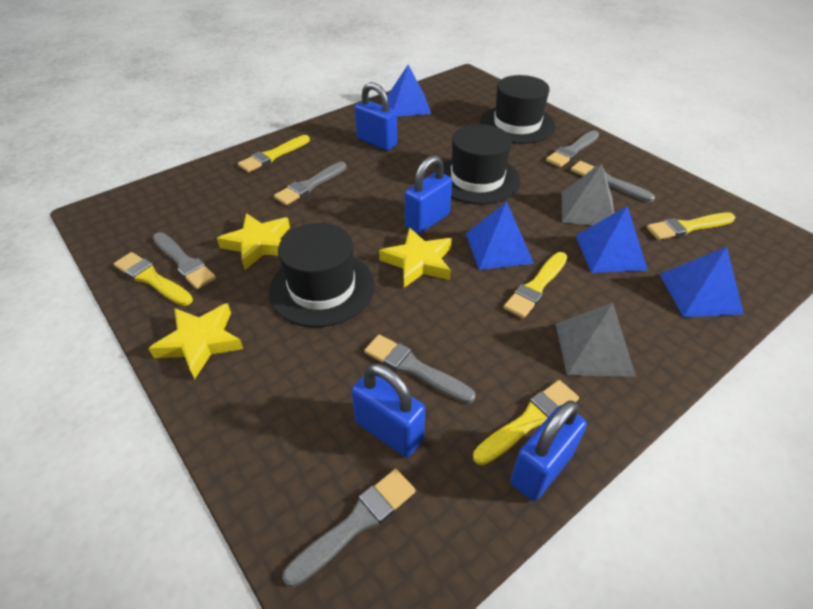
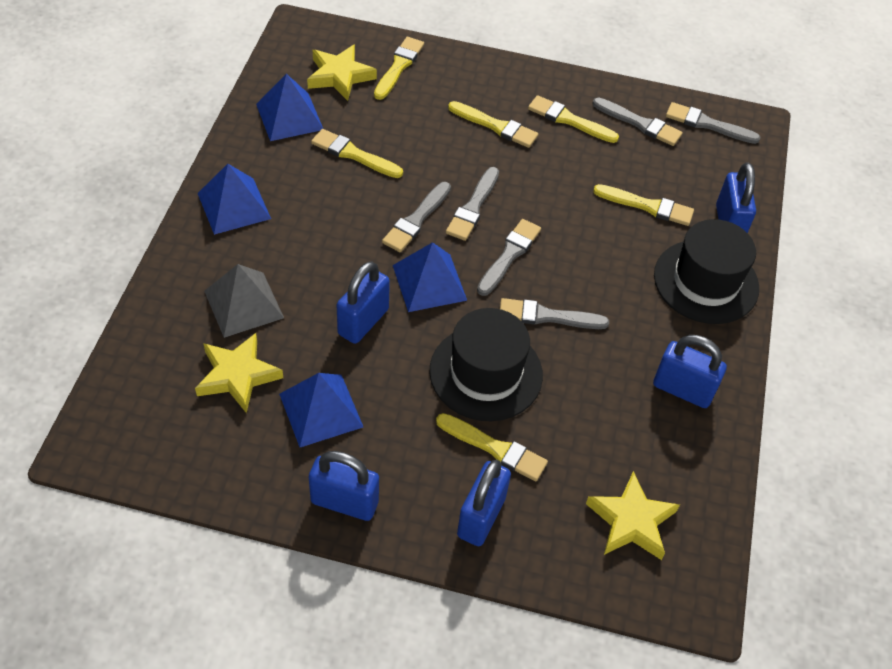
black hat: 3 -> 2
blue padlock: 4 -> 5
grey pyramid: 2 -> 1
yellow brush: 5 -> 6

